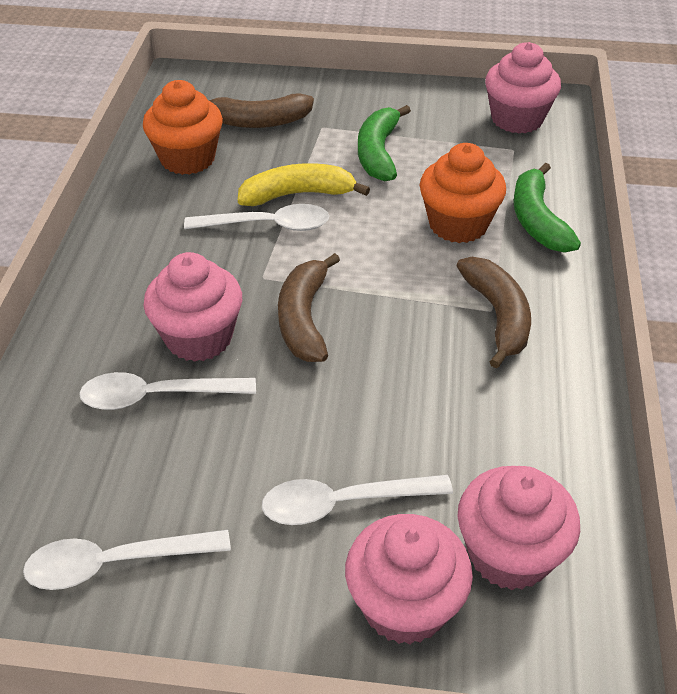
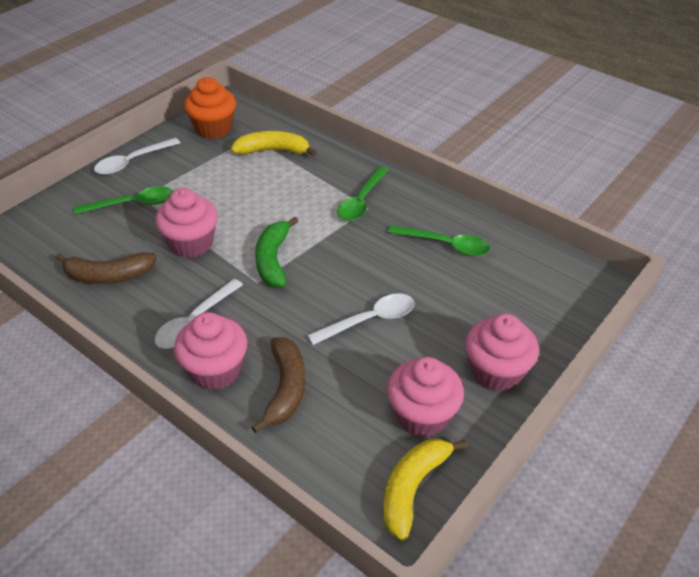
brown banana: 3 -> 2
green banana: 2 -> 1
green spoon: 0 -> 3
orange cupcake: 2 -> 1
white spoon: 4 -> 3
yellow banana: 1 -> 2

